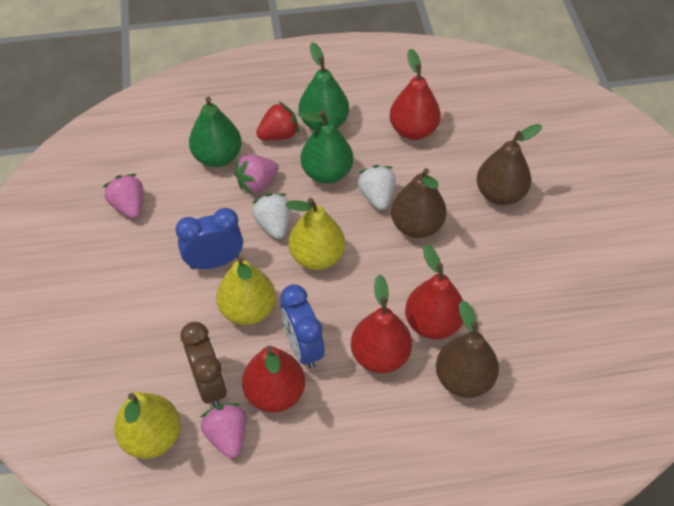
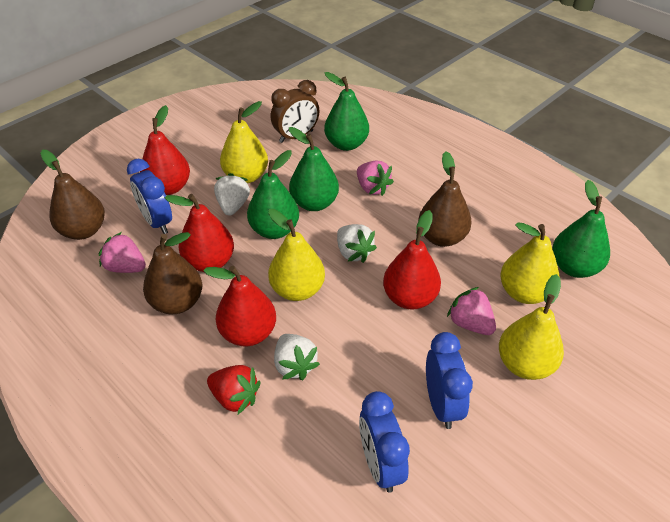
blue clock: 2 -> 3
green pear: 3 -> 4
white strawberry: 2 -> 3
yellow pear: 3 -> 4

